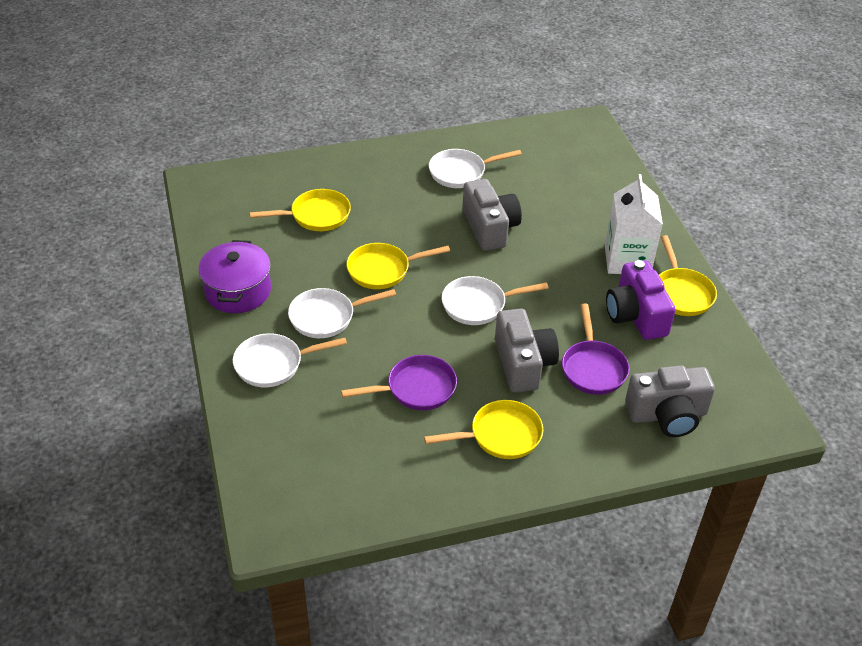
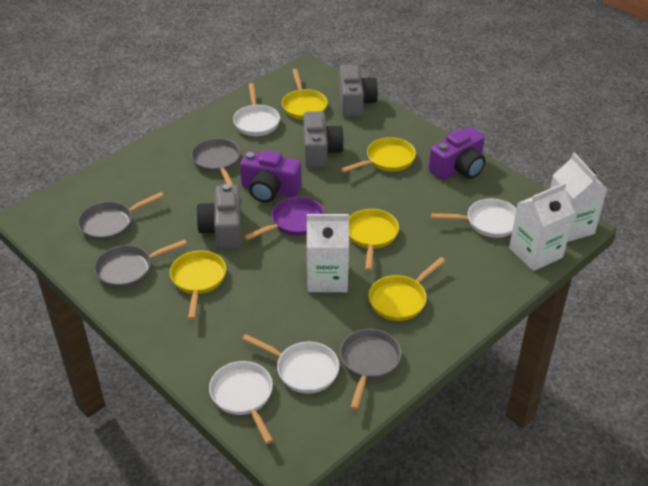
grey pan: 0 -> 4
purple camera: 1 -> 2
purple pan: 2 -> 1
purple pot: 1 -> 0
white carton: 1 -> 3
yellow pan: 4 -> 5

